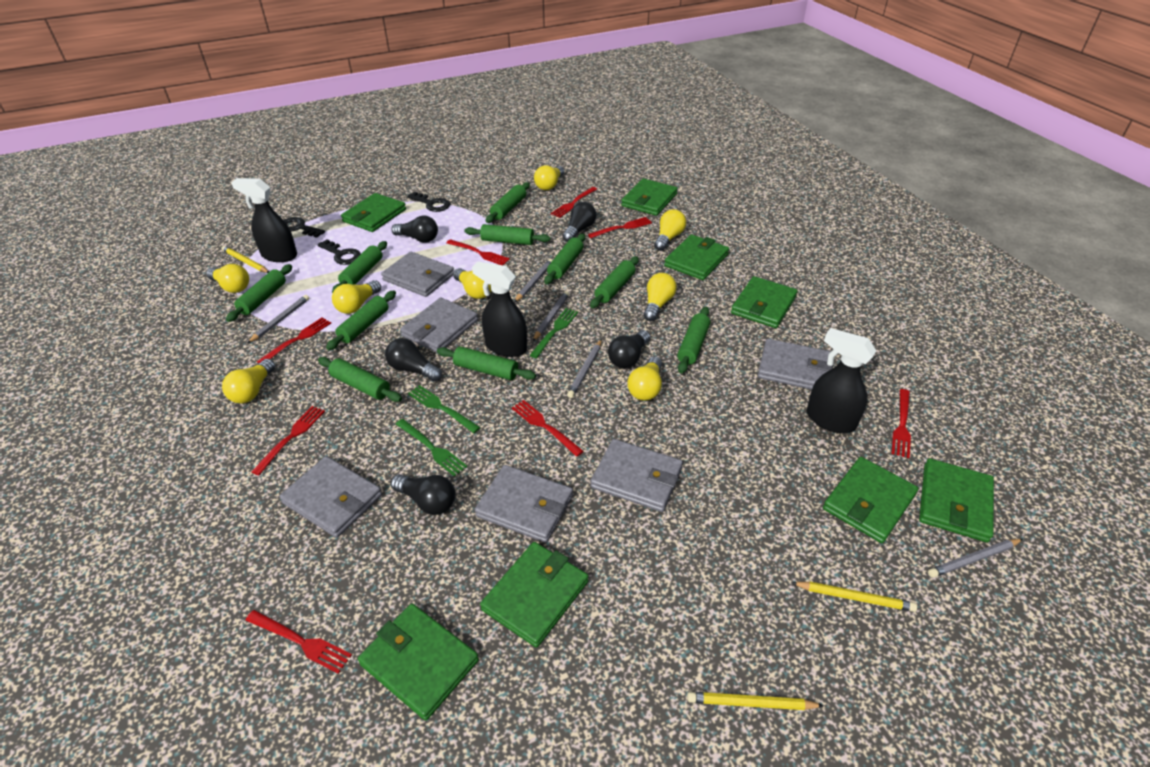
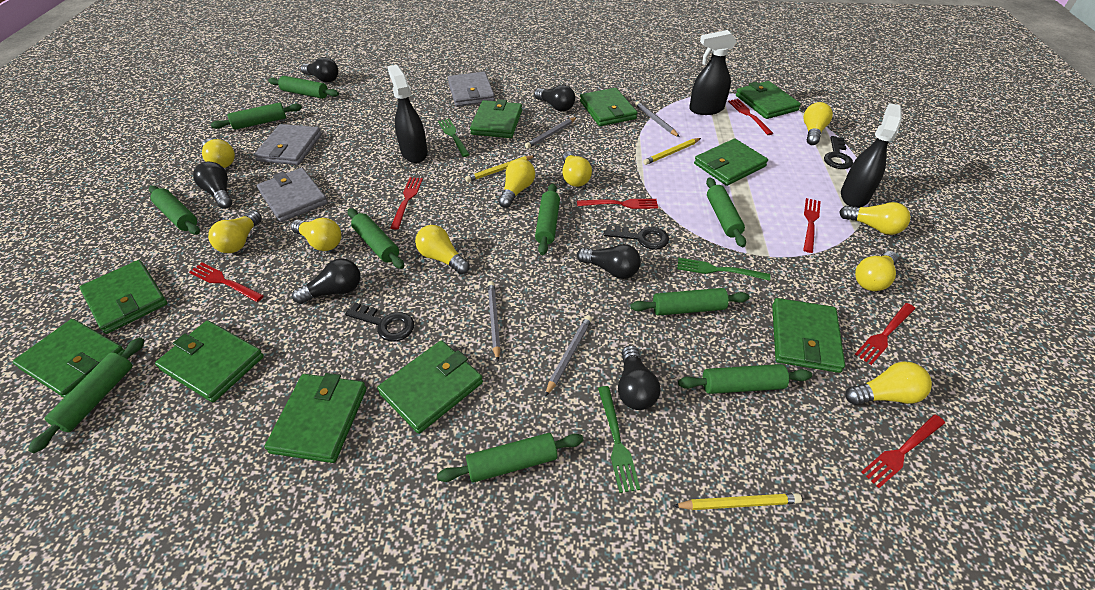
black light bulb: 5 -> 6
green wallet: 8 -> 10
grey pencil: 5 -> 4
grey wallet: 6 -> 3
red fork: 8 -> 7
yellow light bulb: 8 -> 10

